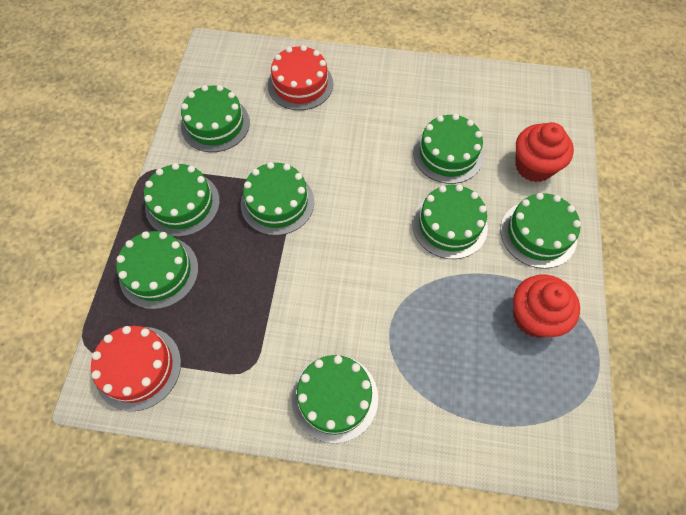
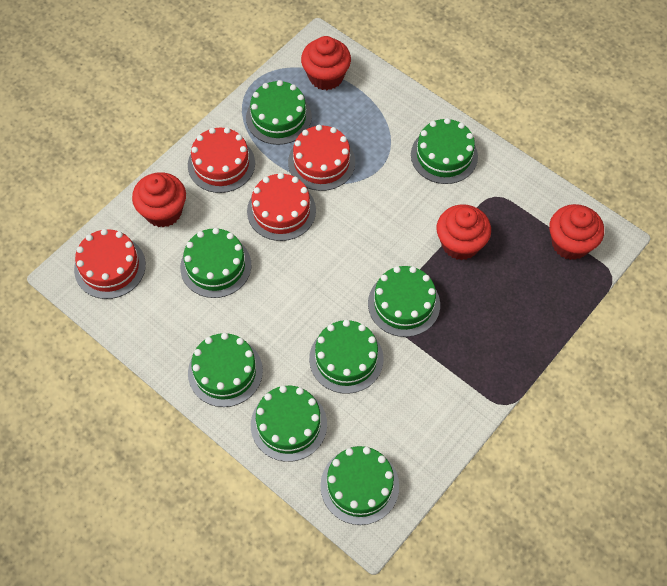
red cake: 2 -> 4
red cupcake: 2 -> 4

